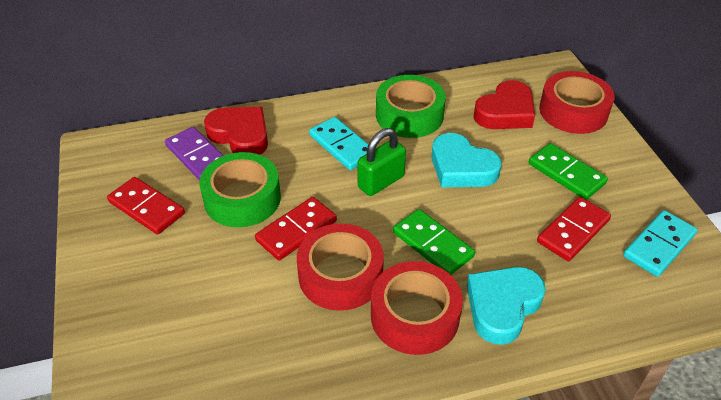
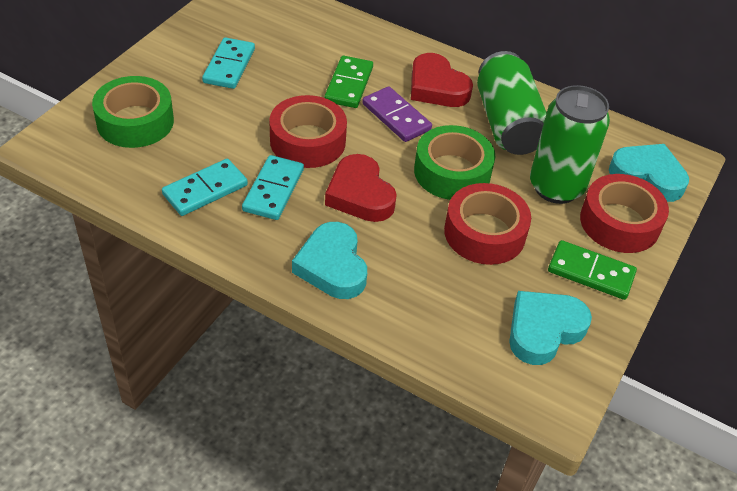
green can: 0 -> 2
green padlock: 1 -> 0
red domino: 3 -> 0
turquoise domino: 2 -> 3
turquoise heart: 2 -> 3

